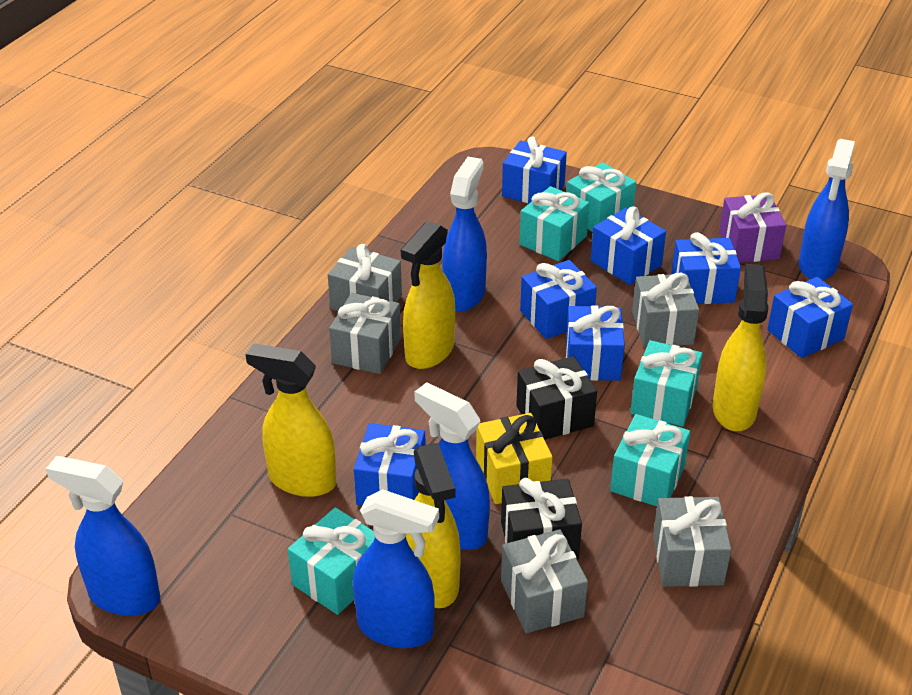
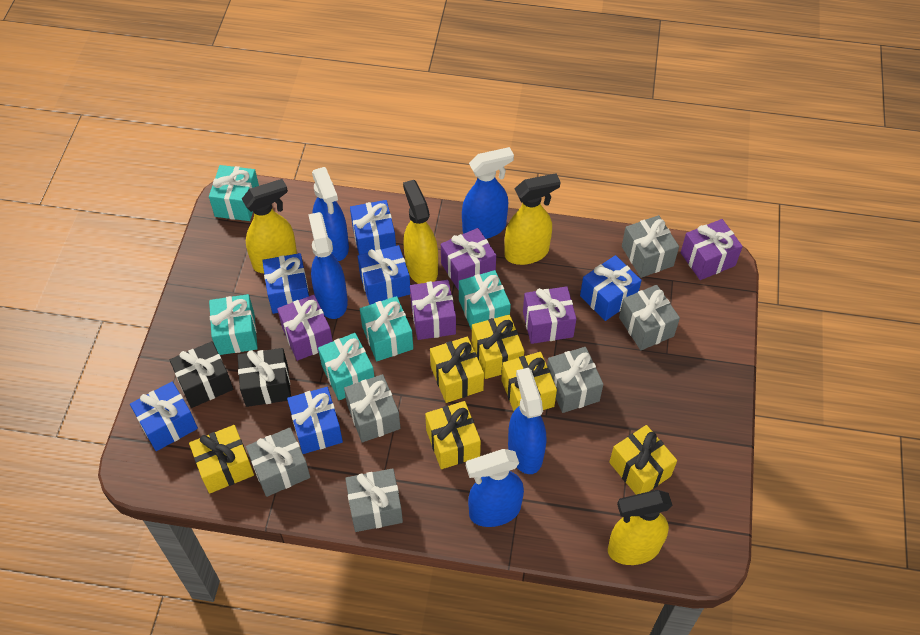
blue gift: 7 -> 6
grey gift: 5 -> 6
purple gift: 1 -> 5
yellow gift: 1 -> 6

